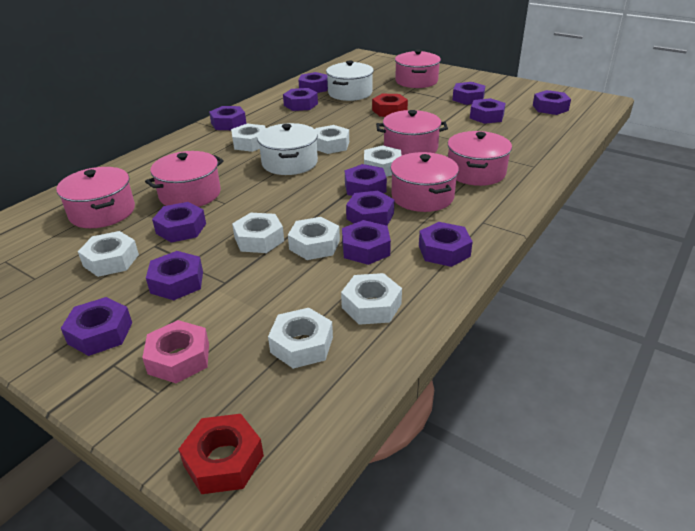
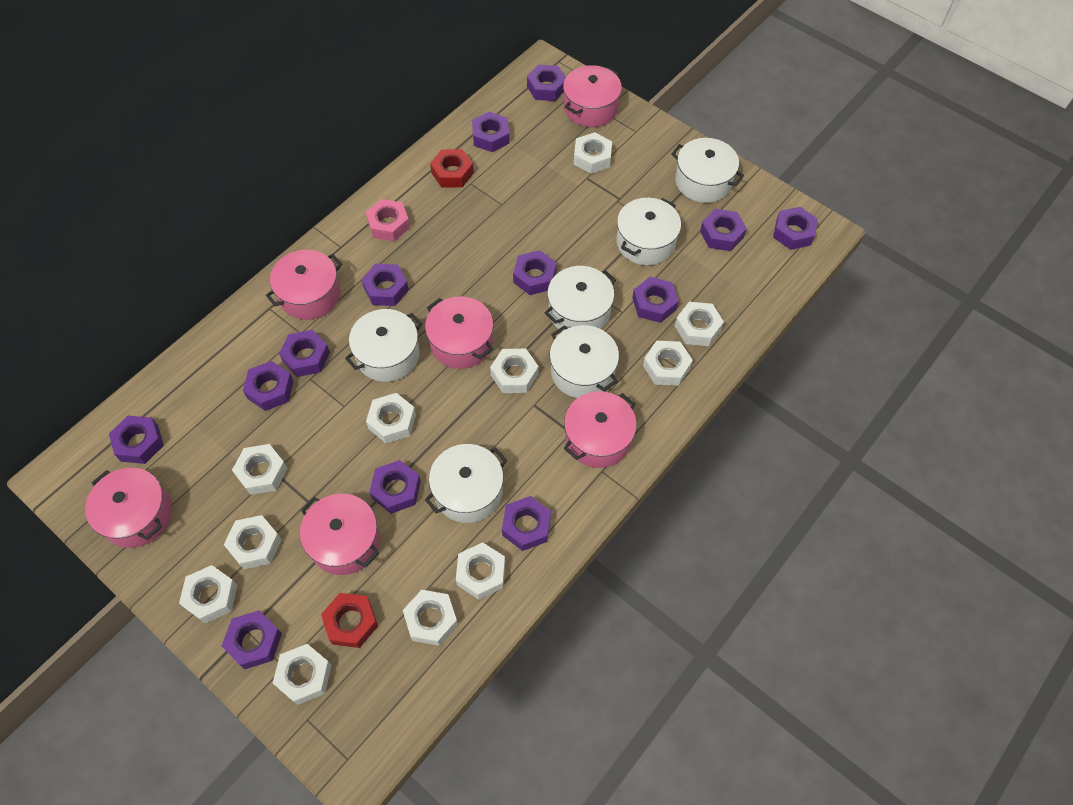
white nut: 8 -> 11
white pot: 2 -> 6

